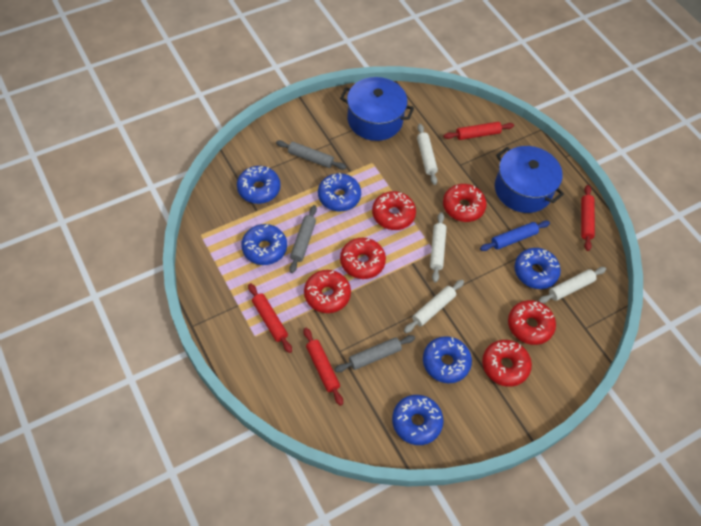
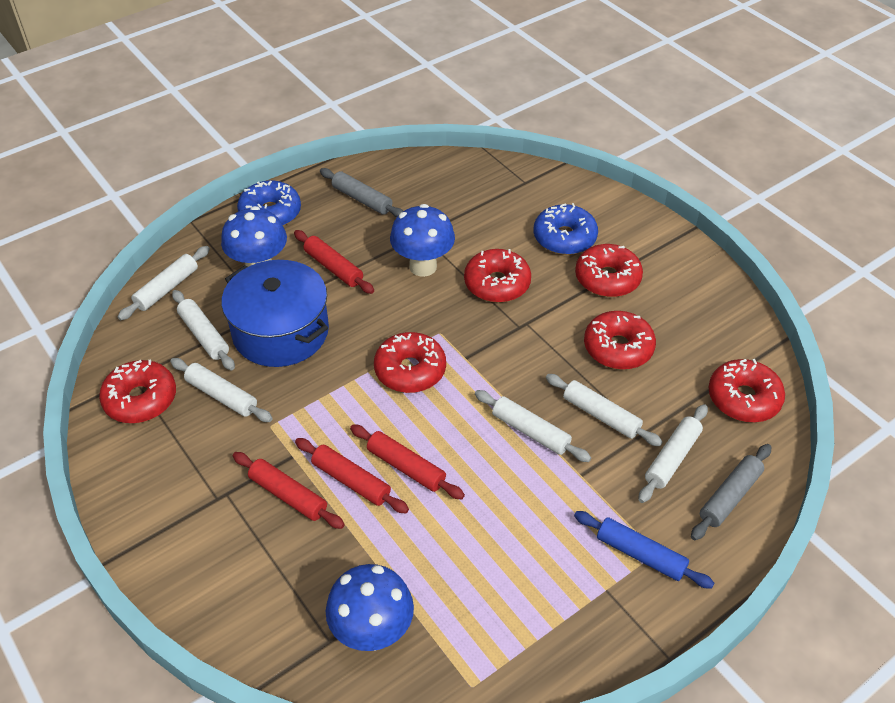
blue donut: 6 -> 2
blue mushroom: 0 -> 3
blue pot: 2 -> 1
grey rolling pin: 3 -> 2
white rolling pin: 4 -> 6

